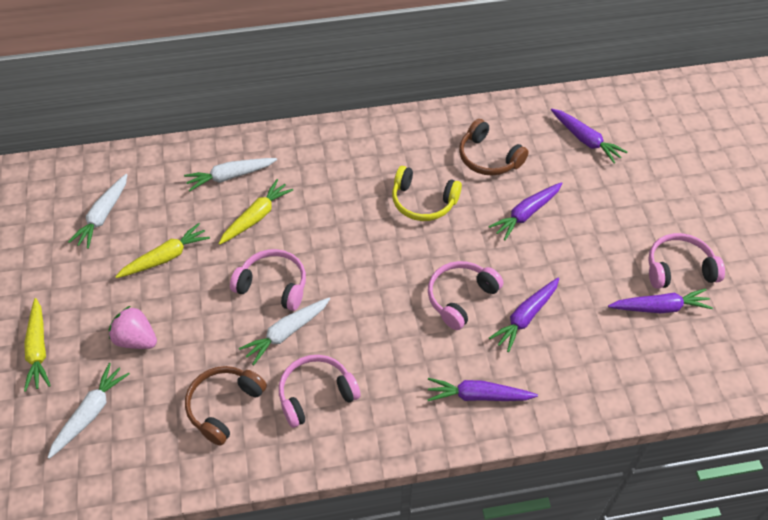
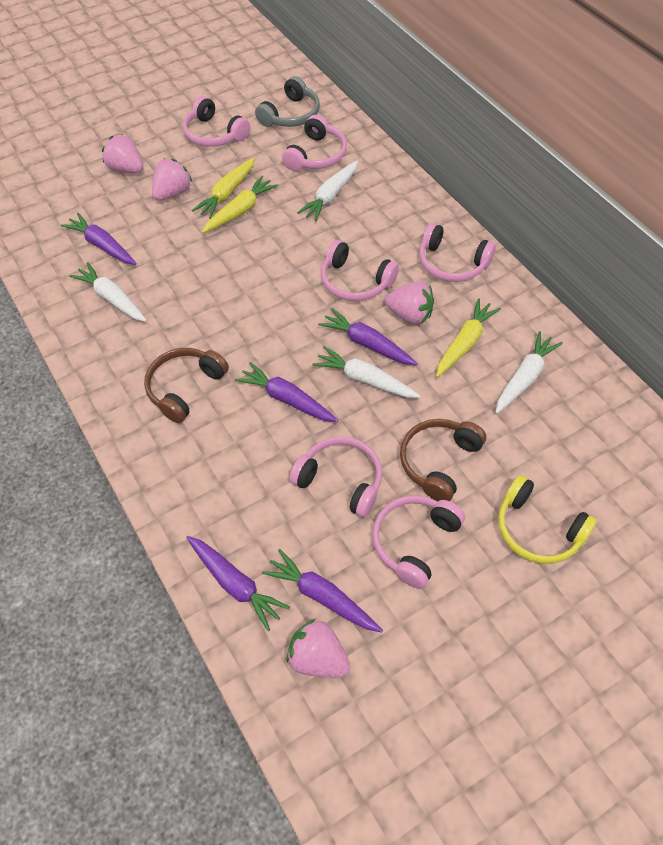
grey headphones: 0 -> 1
pink headphones: 4 -> 6
pink strawberry: 1 -> 4

